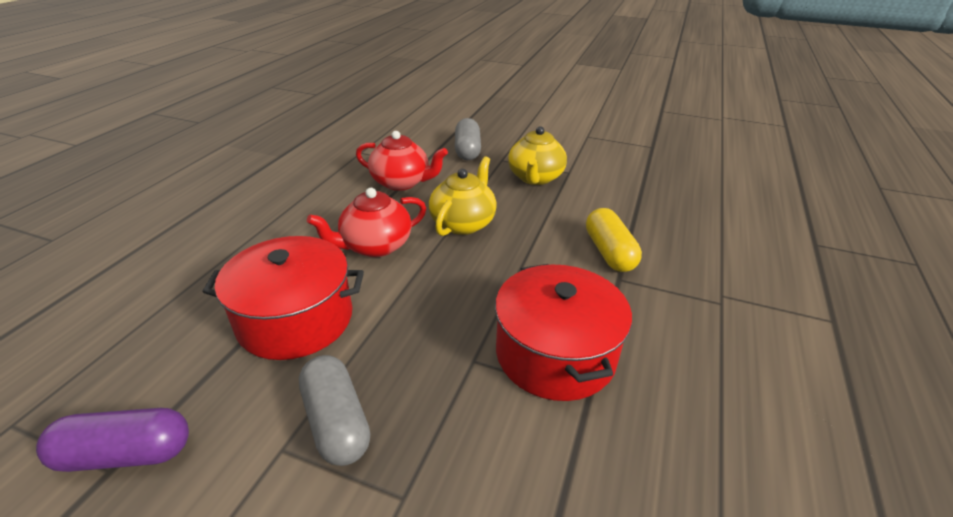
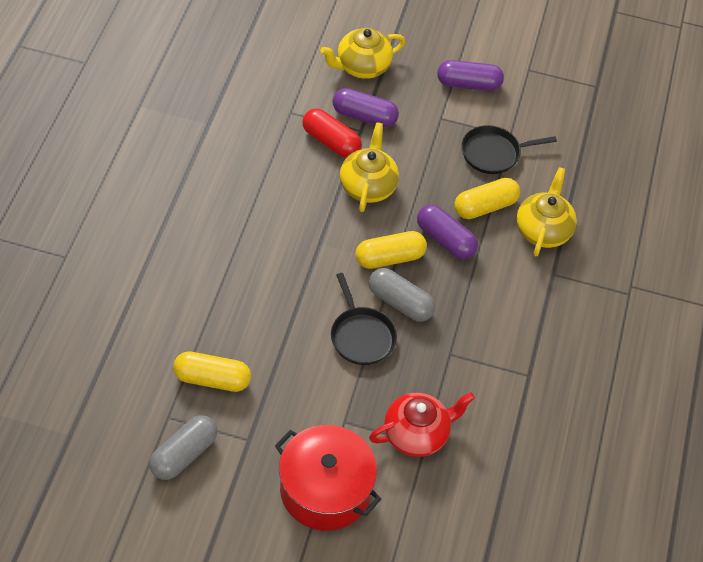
black pan: 0 -> 2
purple capsule: 1 -> 3
red capsule: 0 -> 1
red pot: 2 -> 1
red teapot: 2 -> 1
yellow capsule: 1 -> 3
yellow teapot: 2 -> 3

